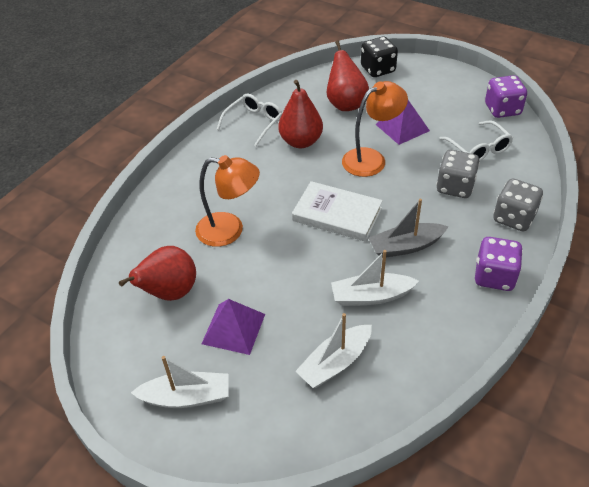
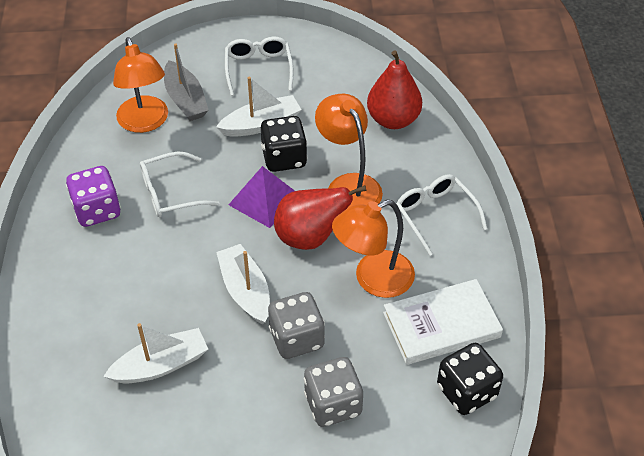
black dice: 1 -> 2
orange lamp: 2 -> 3
purple dice: 2 -> 1
purple pyramid: 2 -> 1
red pear: 3 -> 2
white glasses: 2 -> 3

